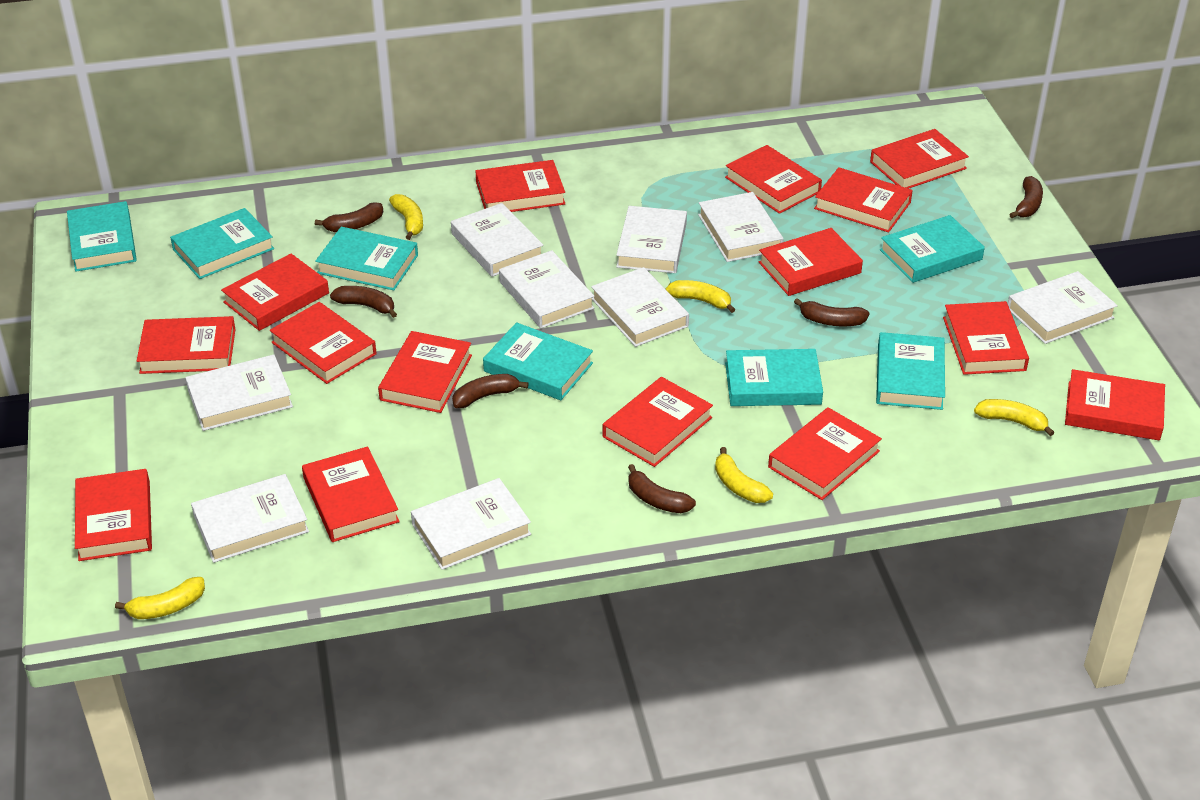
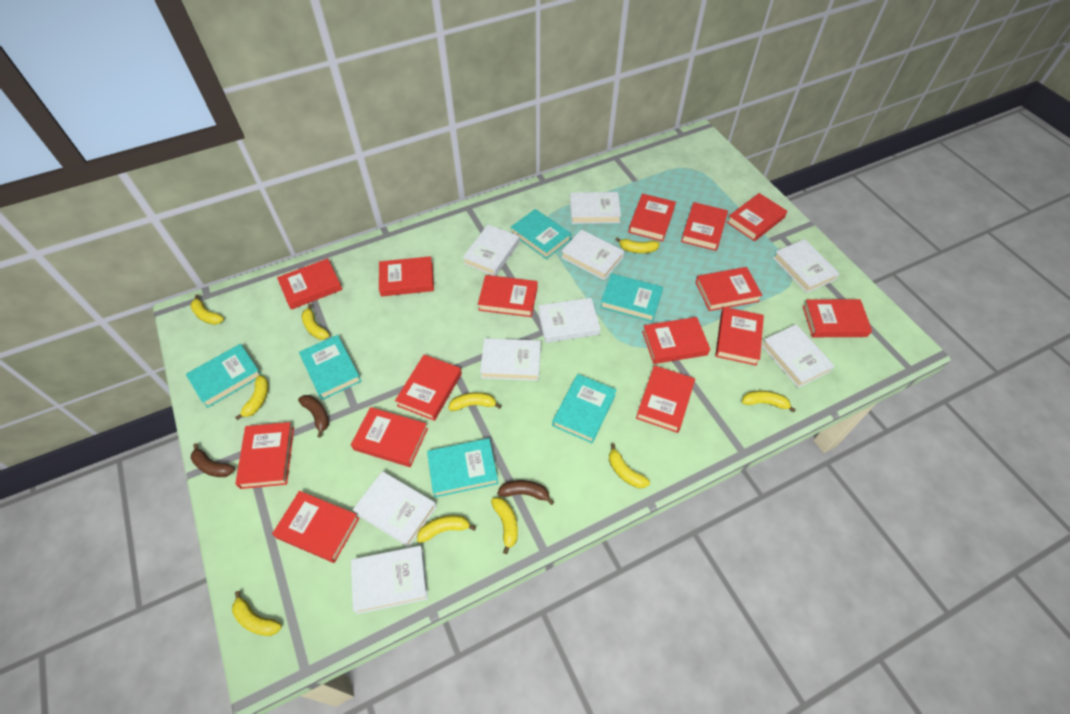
brown banana: 6 -> 3
turquoise book: 7 -> 6
yellow banana: 5 -> 10

